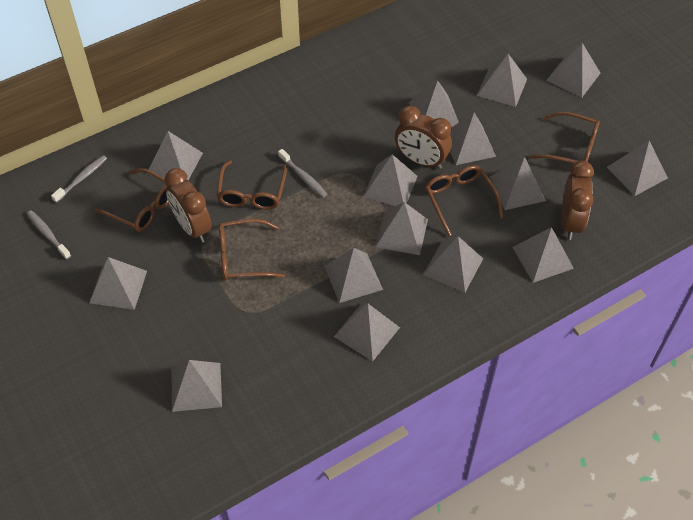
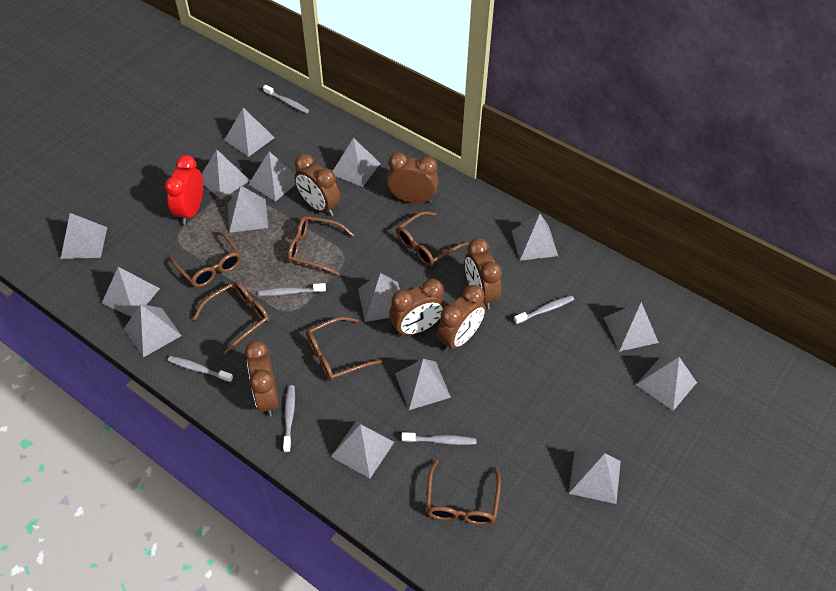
brown clock: 3 -> 6
brown glasses: 5 -> 6
grey toothbrush: 3 -> 6
red clock: 0 -> 1

